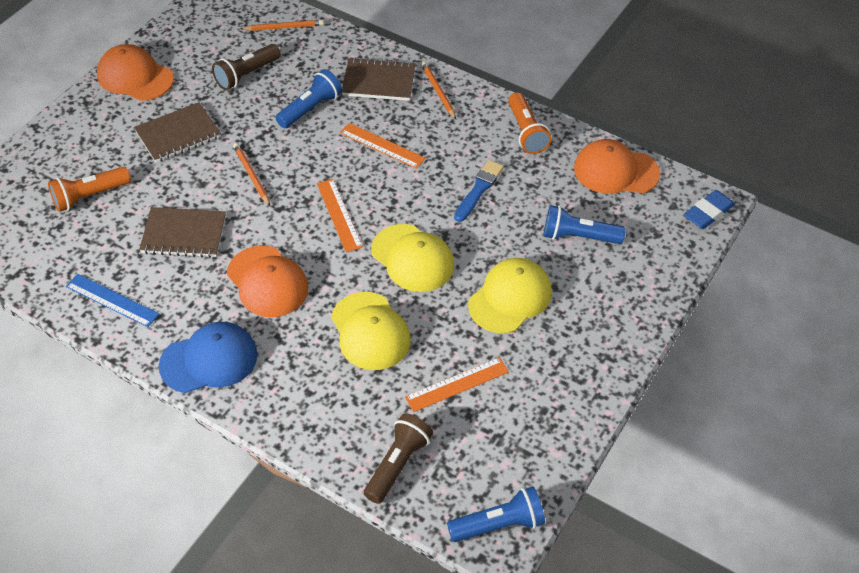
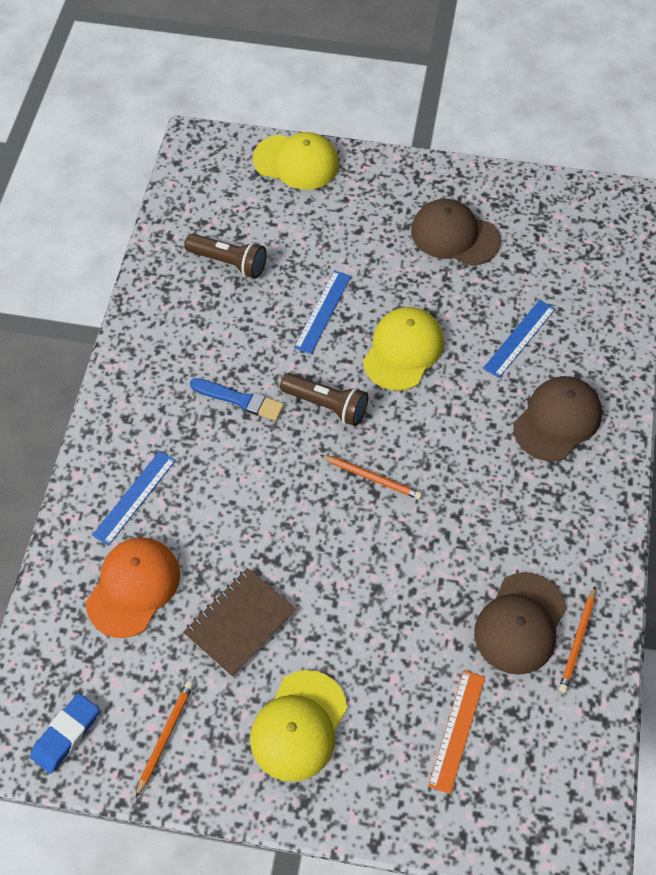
blue cap: 1 -> 0
blue flashlight: 3 -> 0
blue ruler: 1 -> 3
brown cap: 0 -> 3
brown notebook: 3 -> 1
orange cap: 3 -> 1
orange flashlight: 2 -> 0
orange ruler: 3 -> 1

